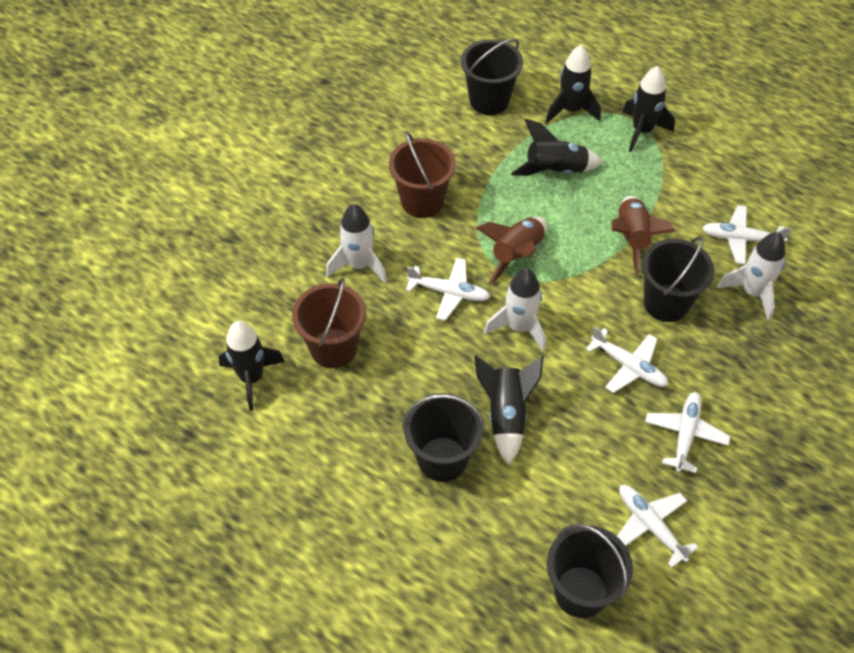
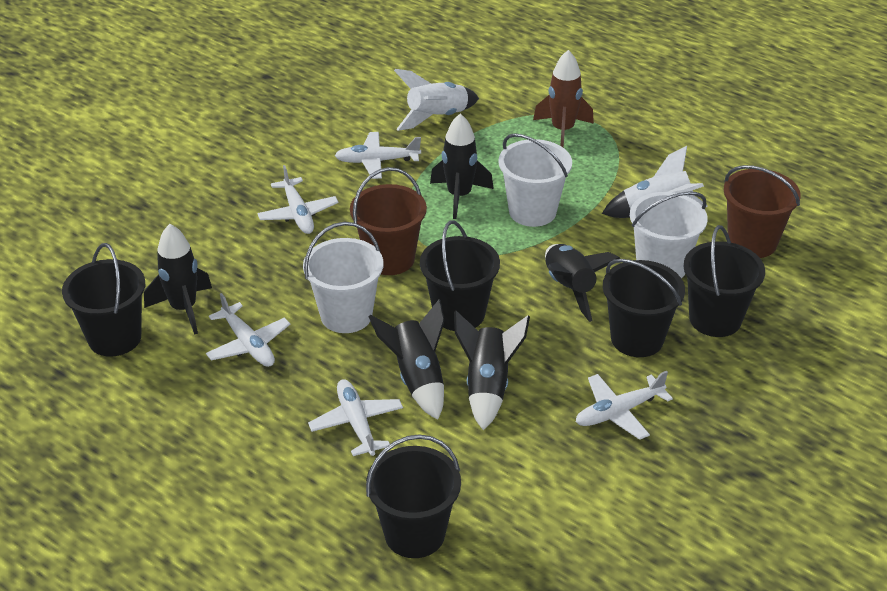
black bucket: 4 -> 5
brown rocket: 2 -> 1
white bucket: 0 -> 3
white rocket: 3 -> 2

